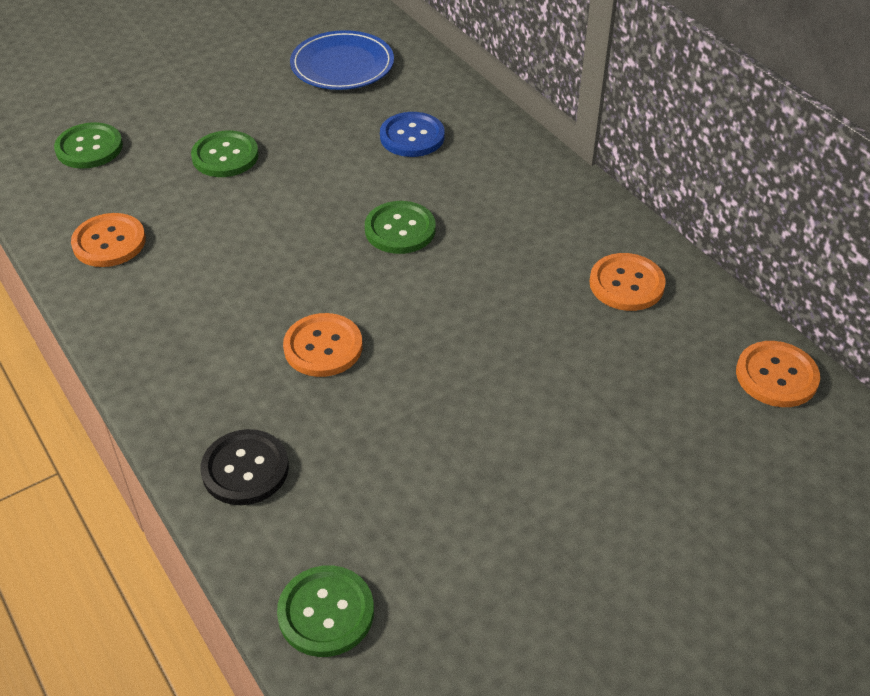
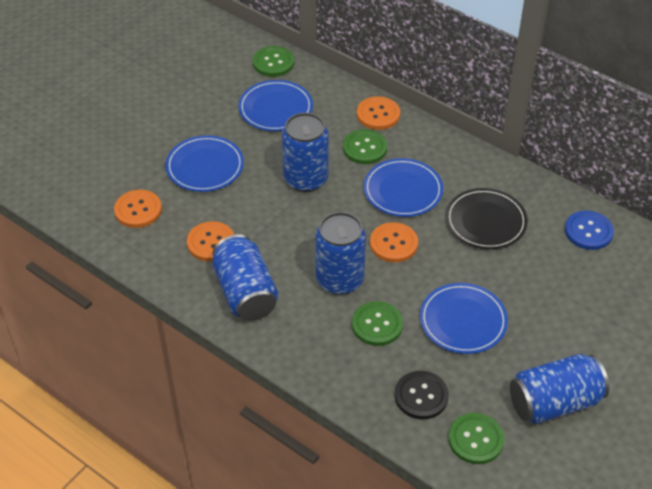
black plate: 0 -> 1
blue can: 0 -> 4
blue plate: 1 -> 4

